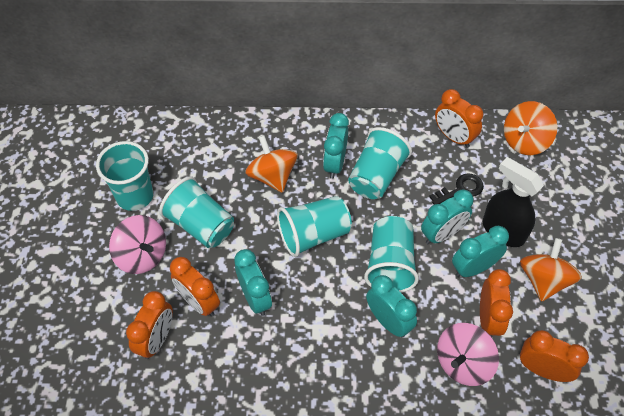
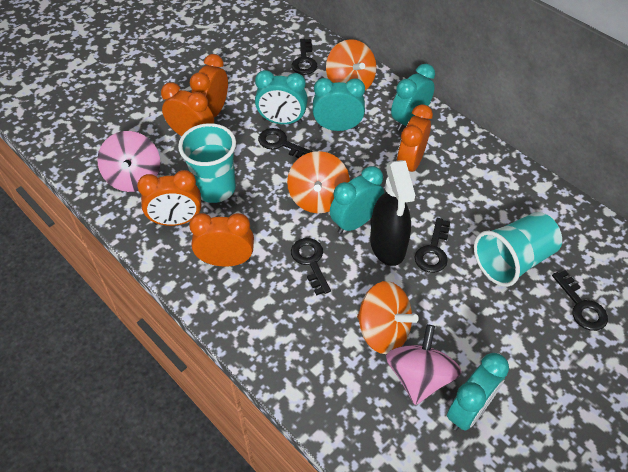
black key: 1 -> 5
turquoise cup: 5 -> 2

